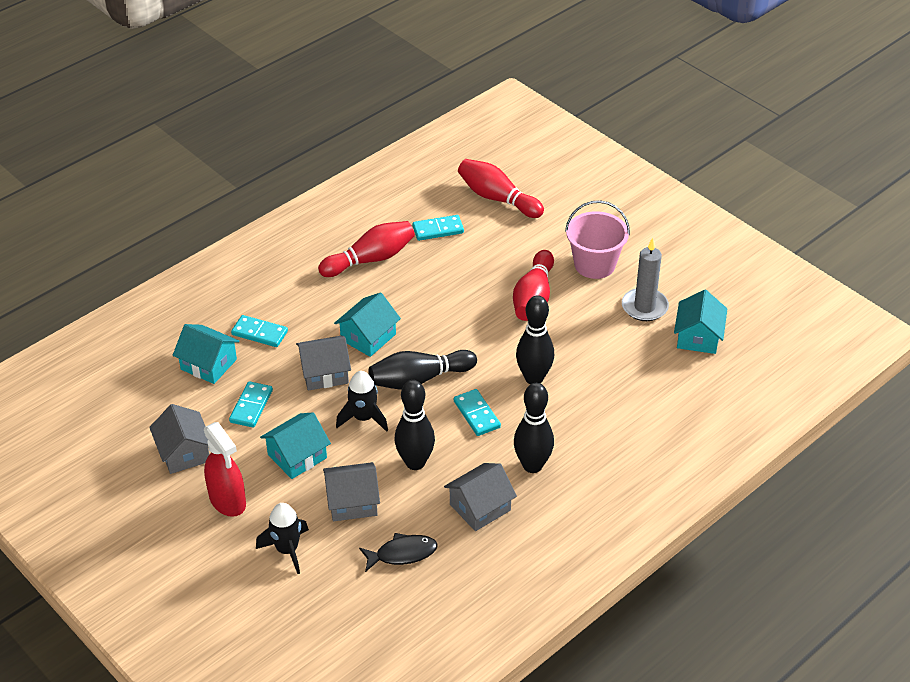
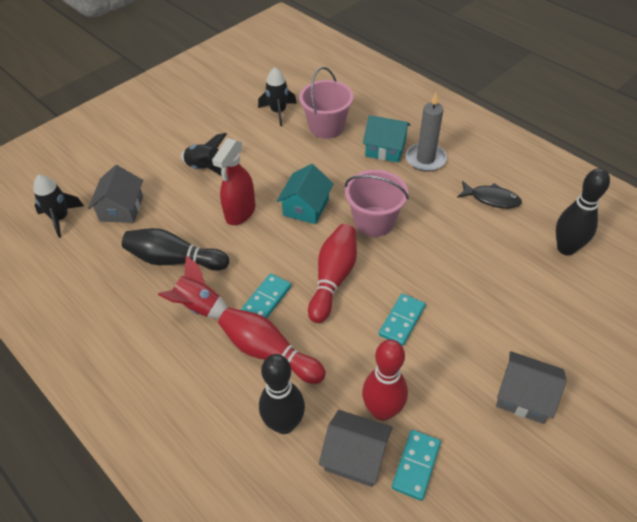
black bowling pin: 4 -> 3
black rocket: 2 -> 3
grey house: 4 -> 3
pink bucket: 1 -> 2
red rocket: 0 -> 1
turquoise domino: 4 -> 3
turquoise house: 4 -> 2

